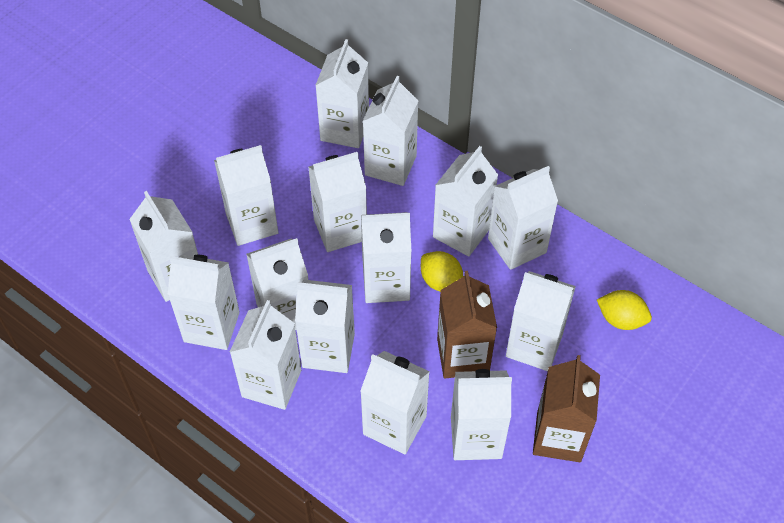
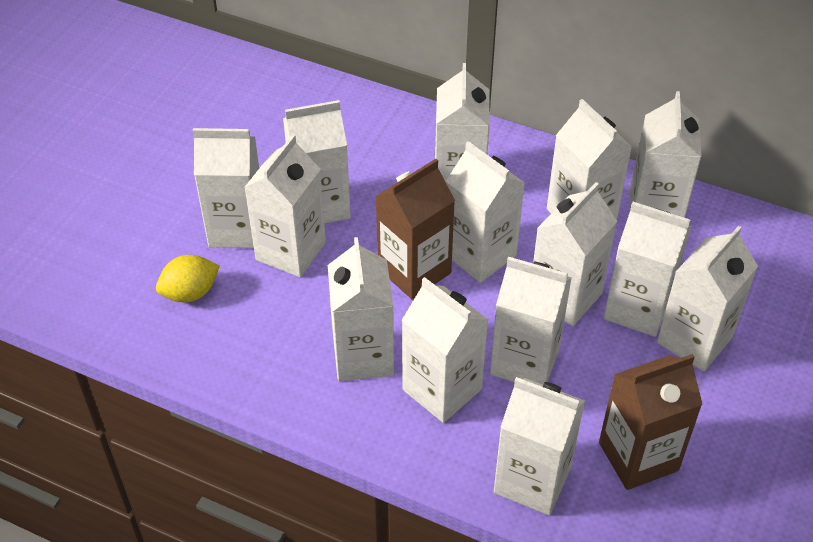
white carton: 15 -> 14
yellow lemon: 2 -> 1

